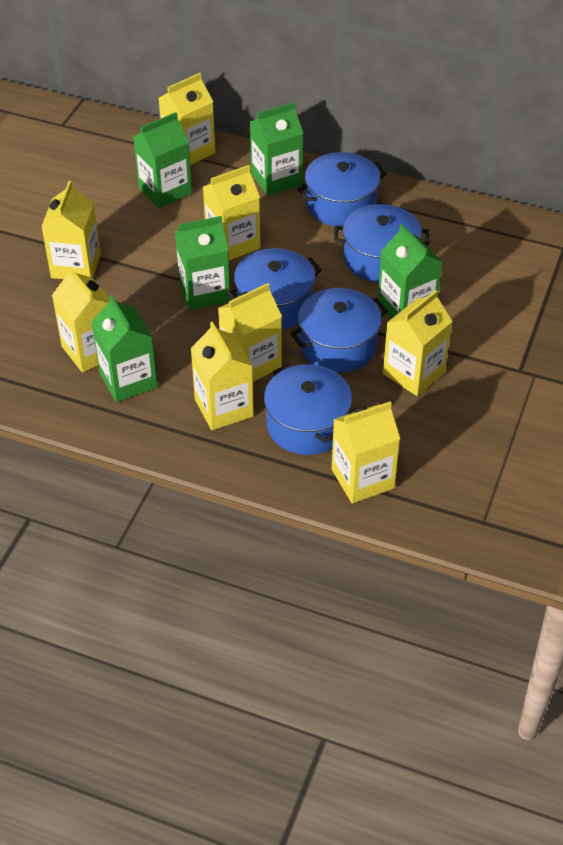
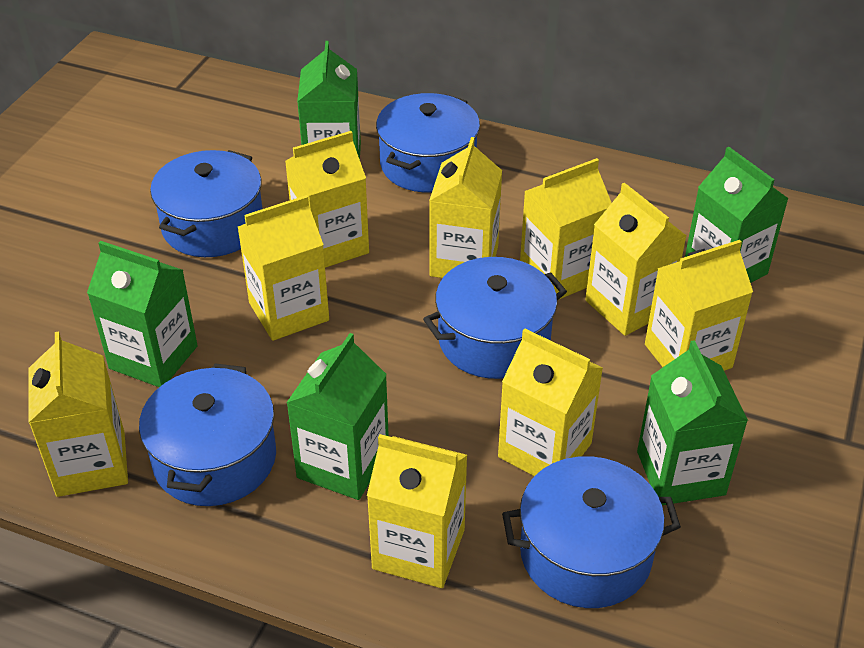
yellow carton: 8 -> 9

